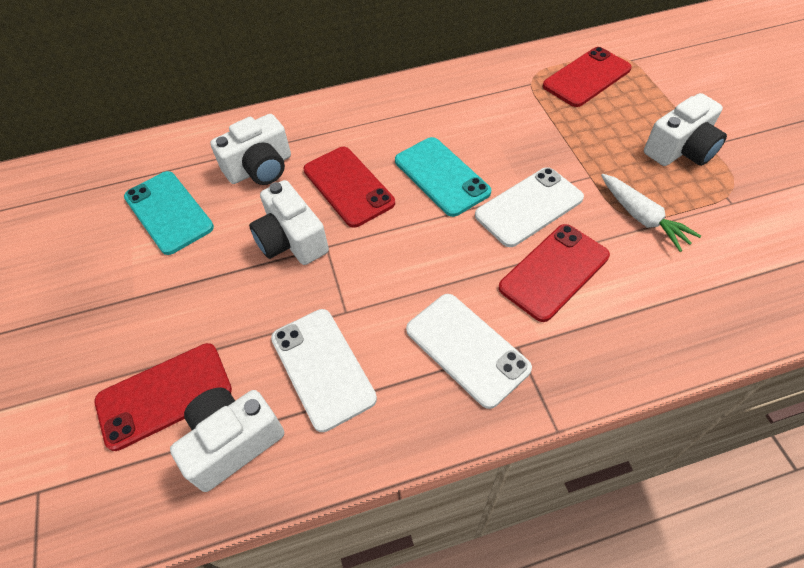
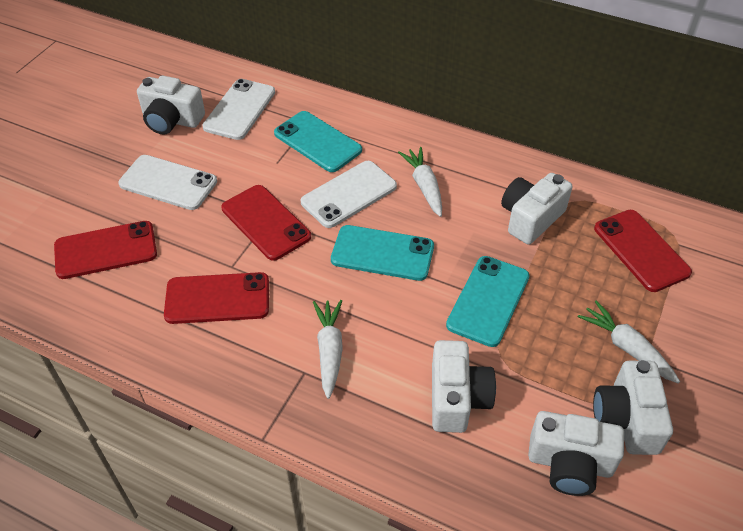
turquoise phone: 2 -> 3
white camera: 4 -> 5
white carrot: 1 -> 3

